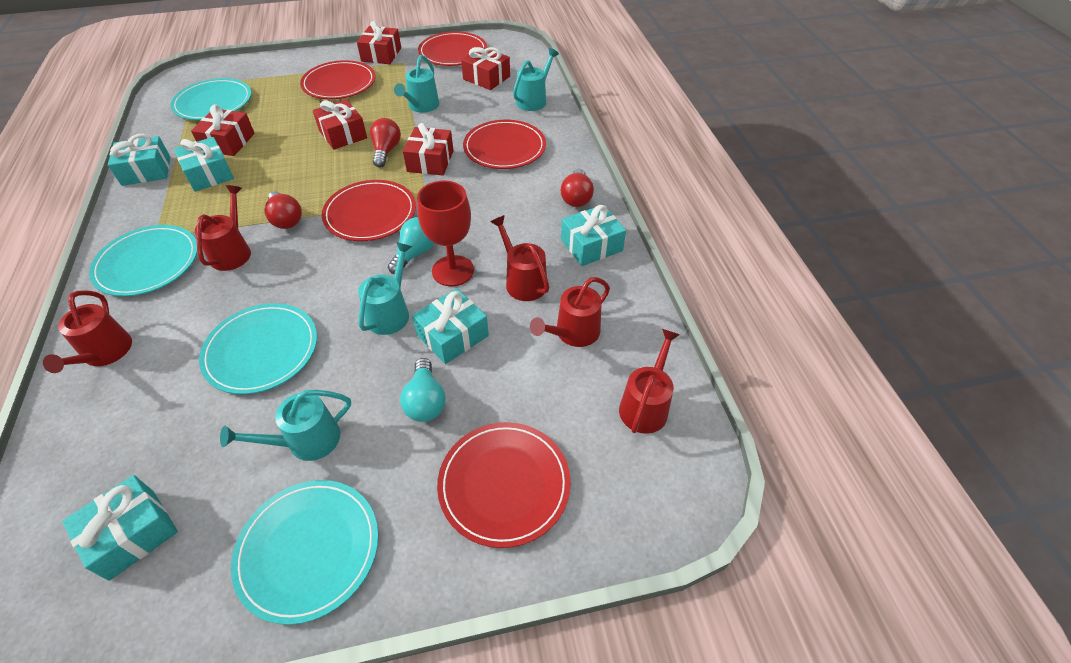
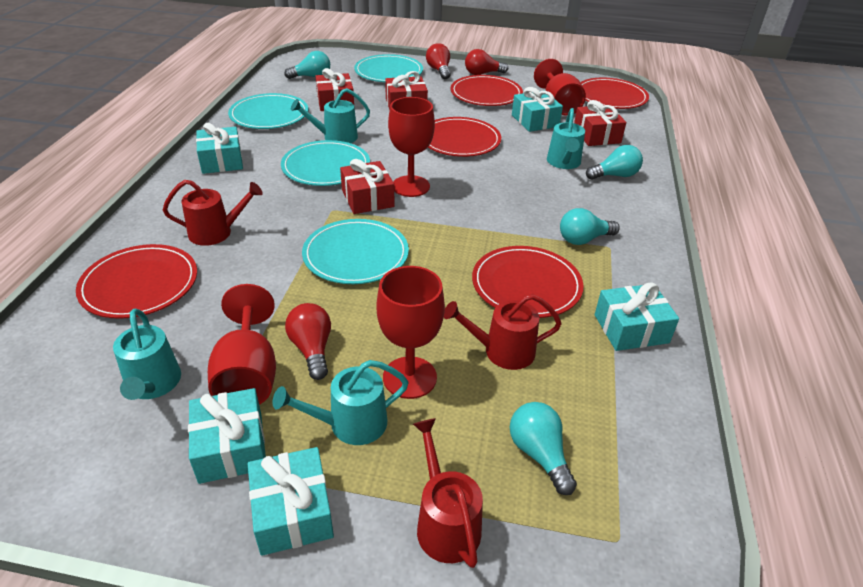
red gift: 5 -> 4
red goblet: 1 -> 4
red watering can: 5 -> 3
turquoise light bulb: 2 -> 4

